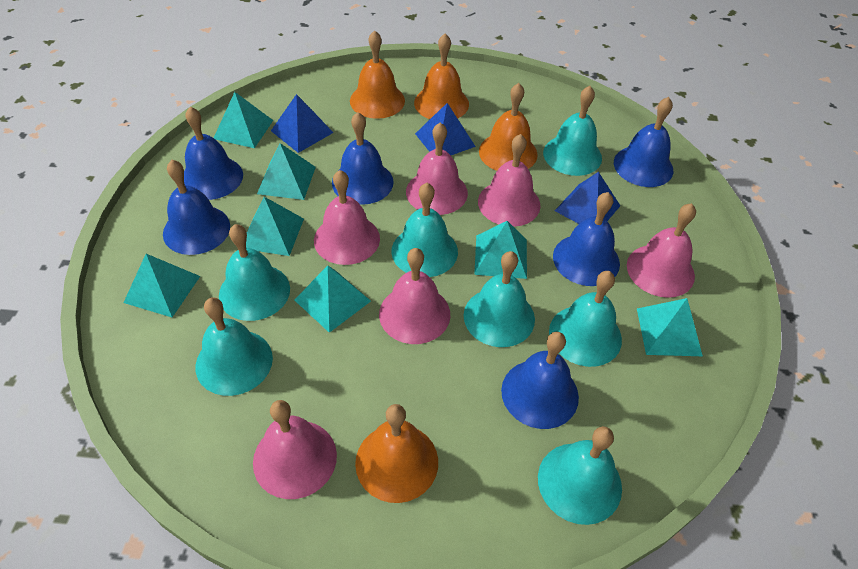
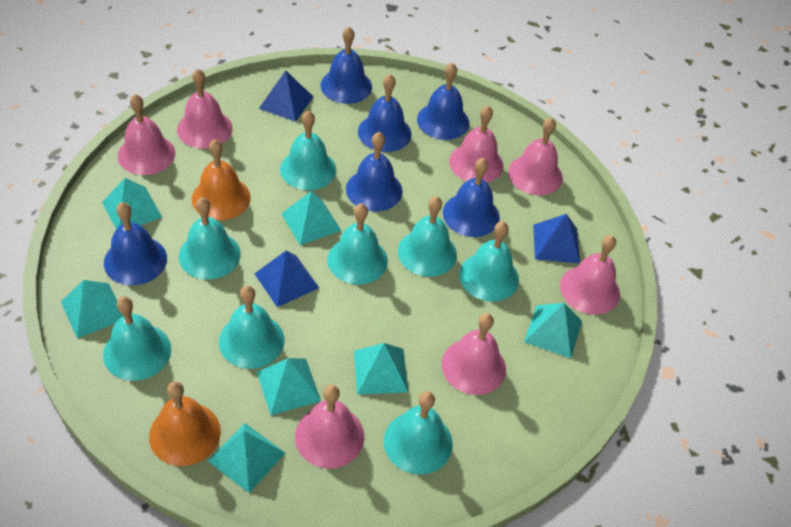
orange bell: 4 -> 2
pink bell: 6 -> 7
turquoise bell: 7 -> 8

